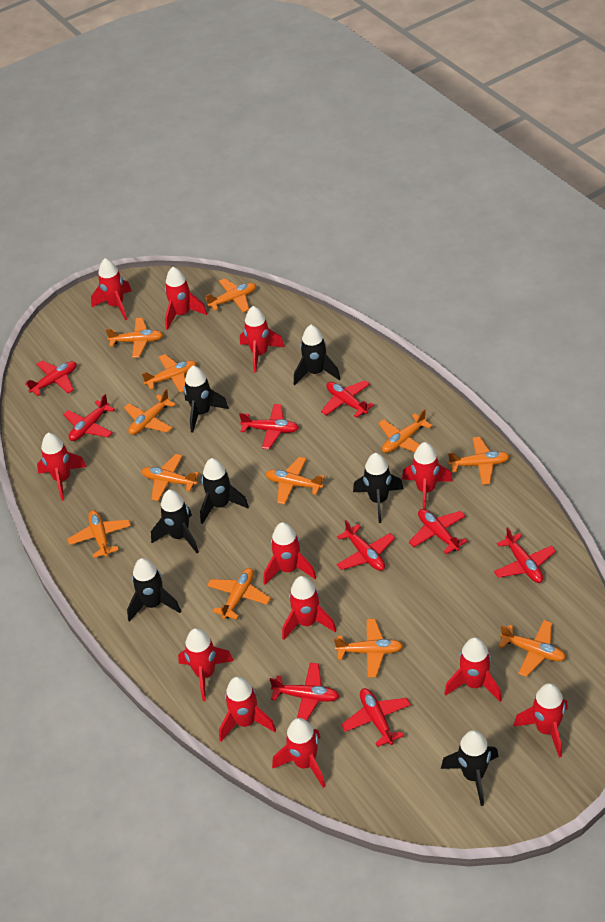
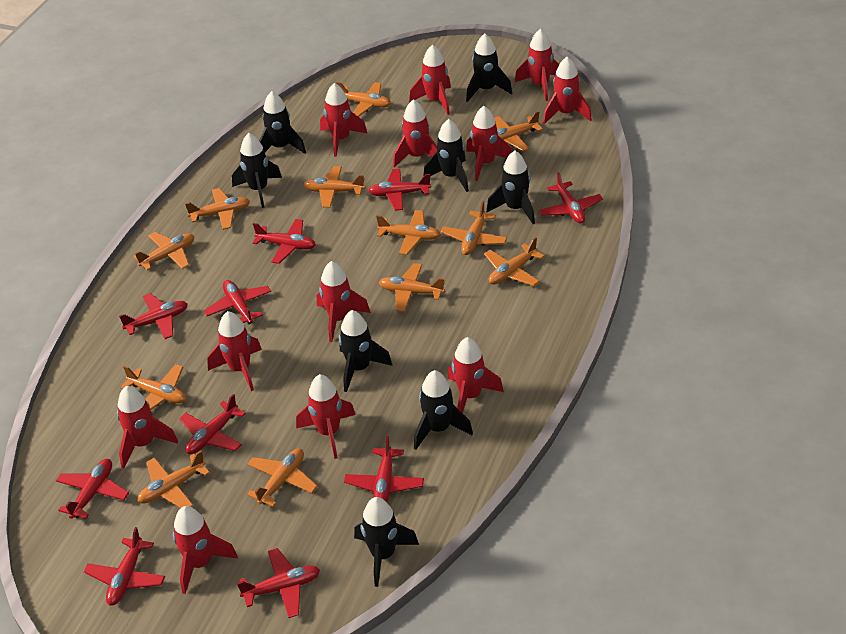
black rocket: 7 -> 8
red plane: 9 -> 10

